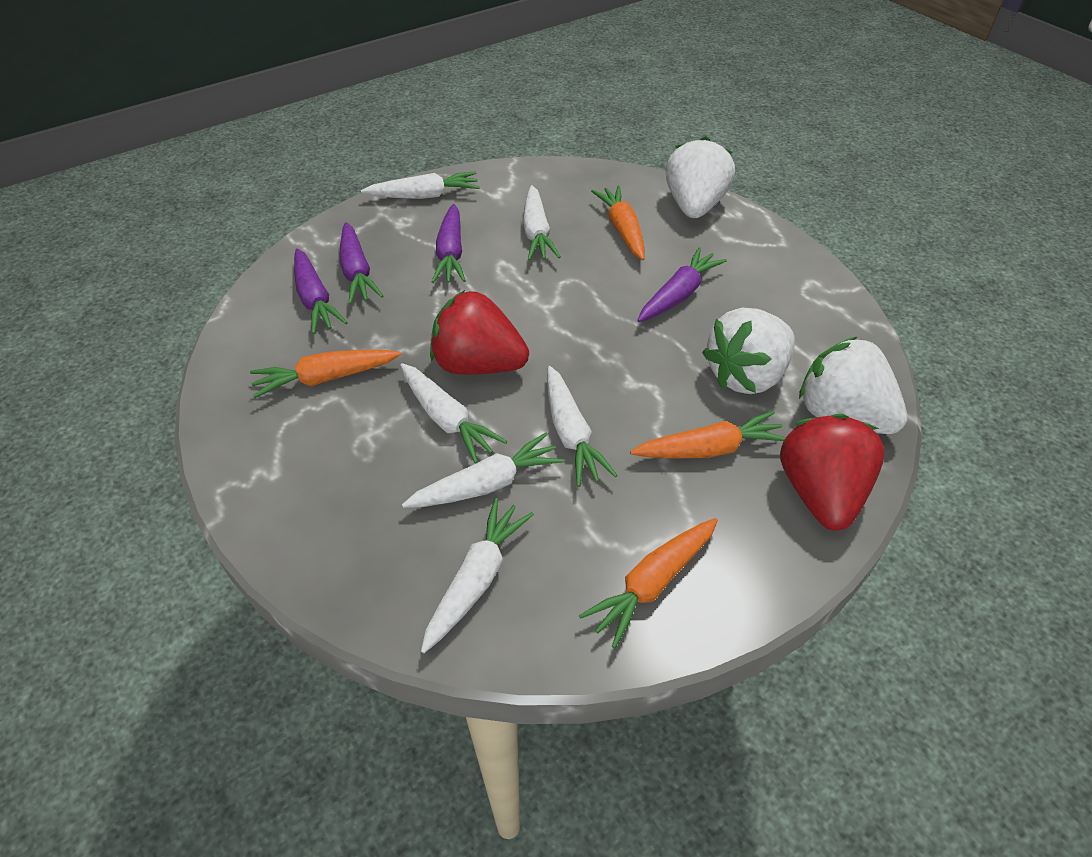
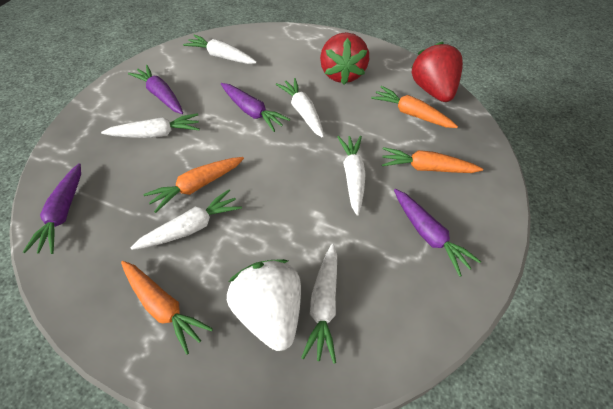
white strawberry: 3 -> 1

